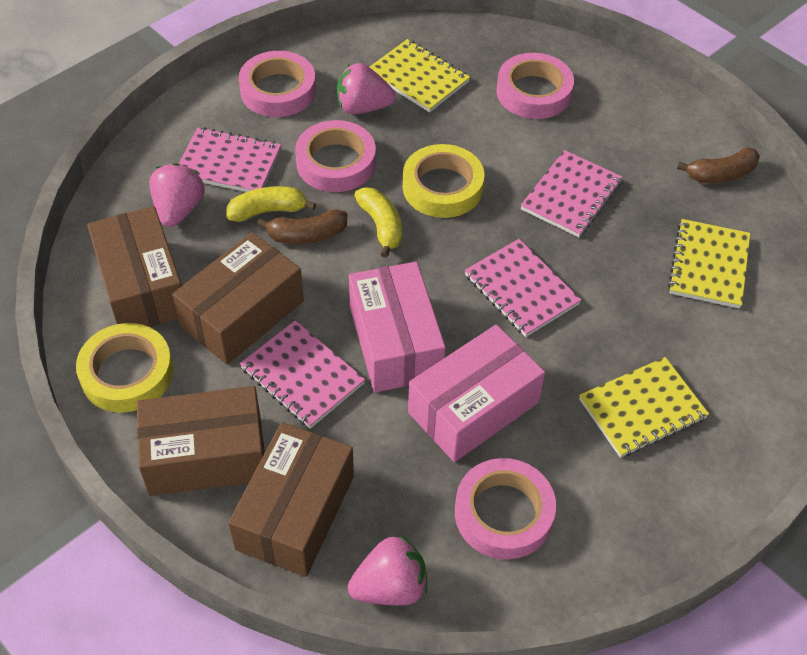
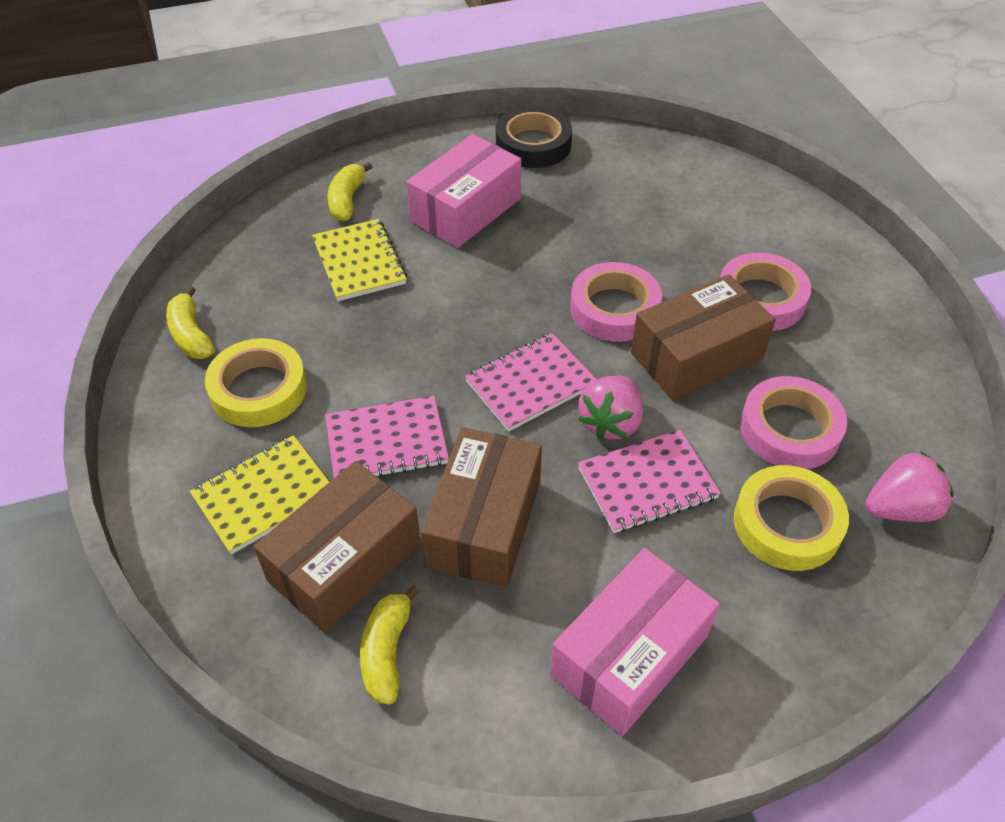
black tape: 0 -> 1
brown banana: 2 -> 0
brown box: 4 -> 3
pink notebook: 4 -> 3
pink strawberry: 3 -> 2
pink tape: 4 -> 3
yellow banana: 2 -> 3
yellow notebook: 3 -> 2

